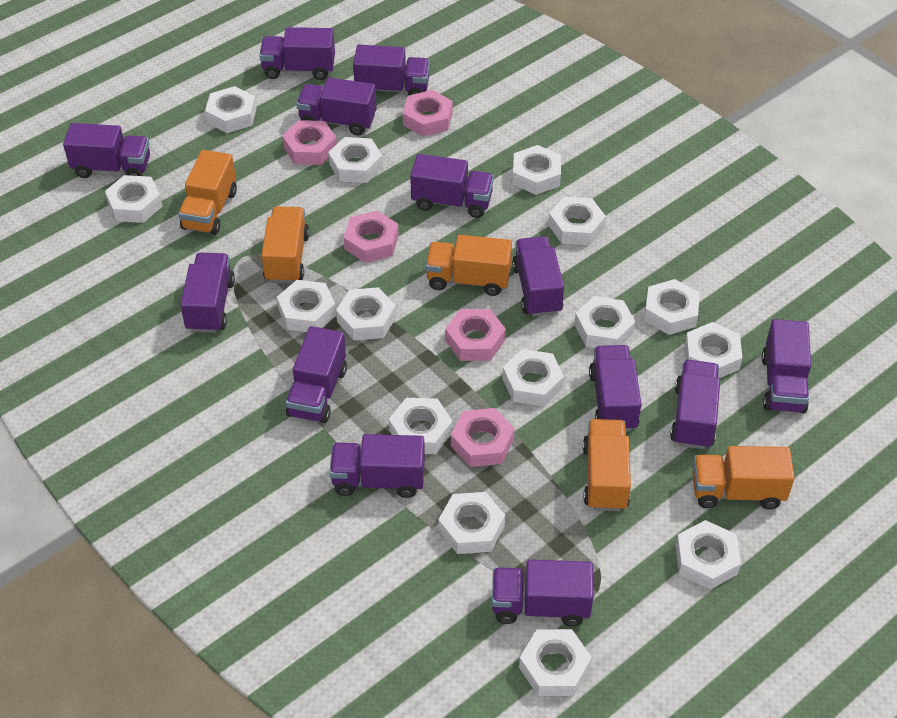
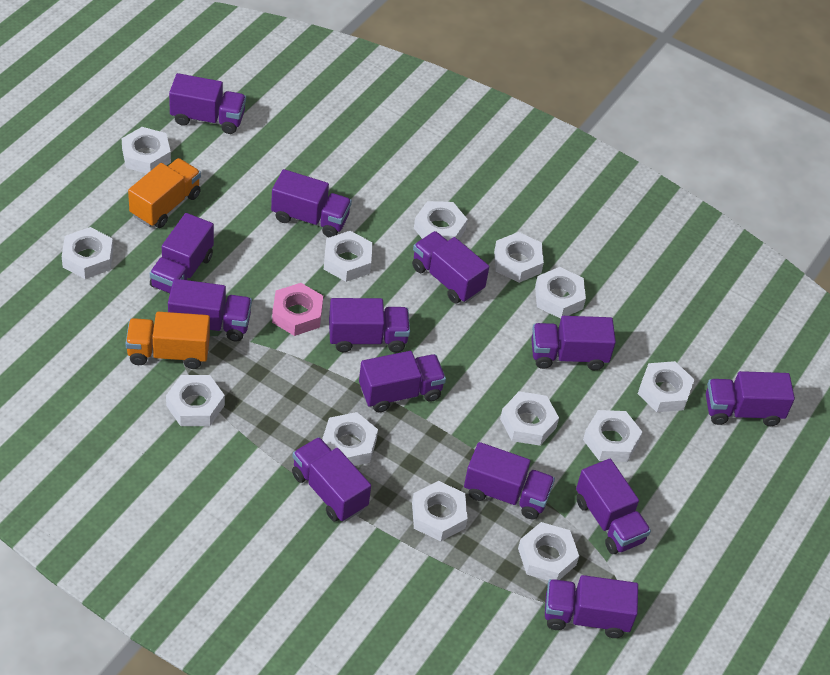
orange truck: 5 -> 2
pink nut: 5 -> 1
white nut: 15 -> 13

